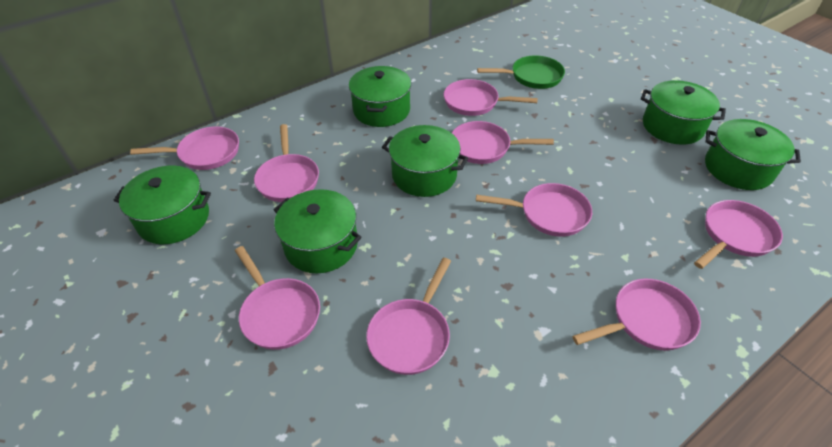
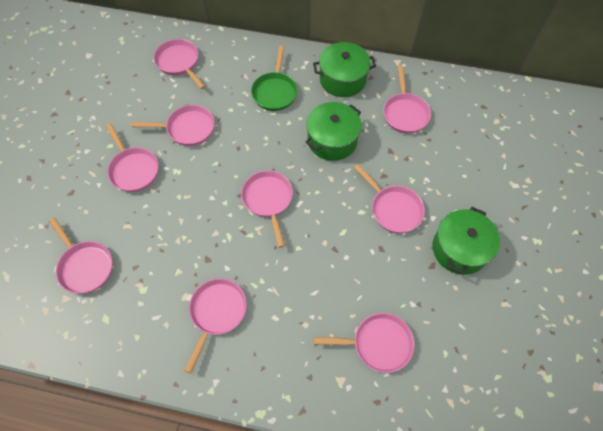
green pot: 6 -> 3

